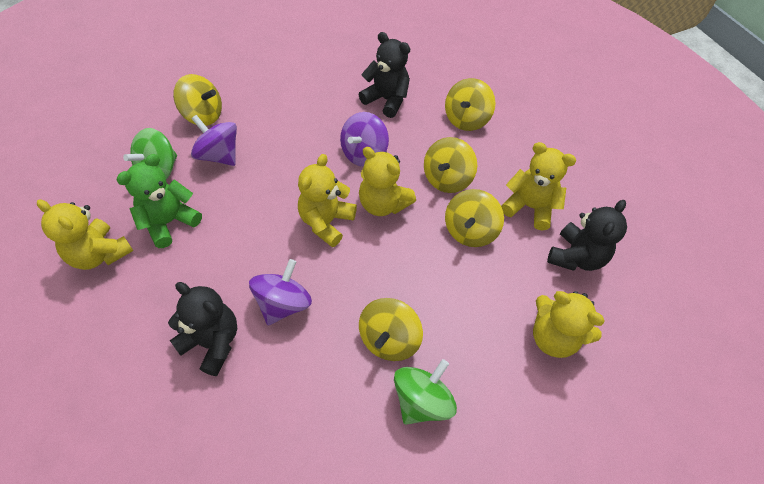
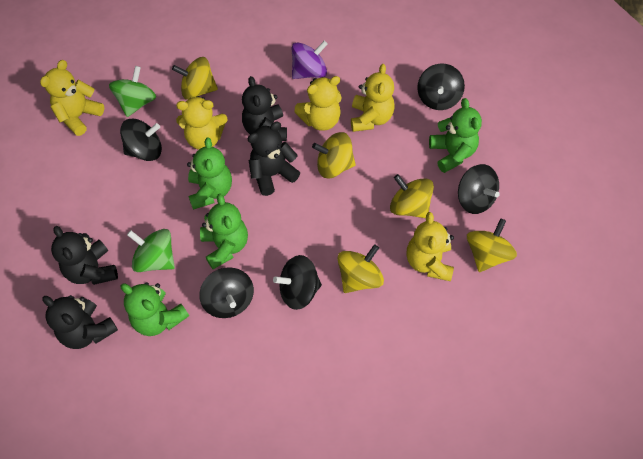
black spinning top: 0 -> 5
black teddy bear: 3 -> 4
green teddy bear: 1 -> 4
purple spinning top: 3 -> 1

